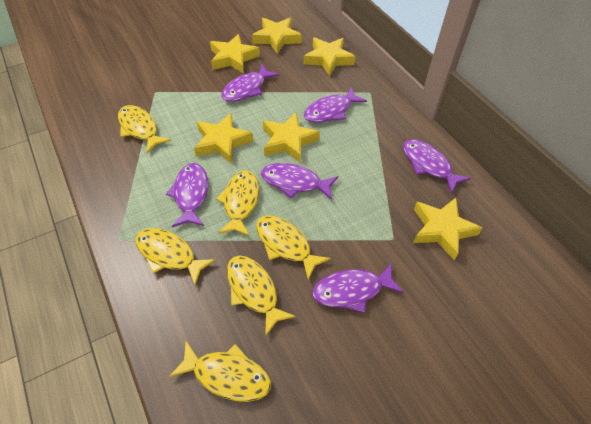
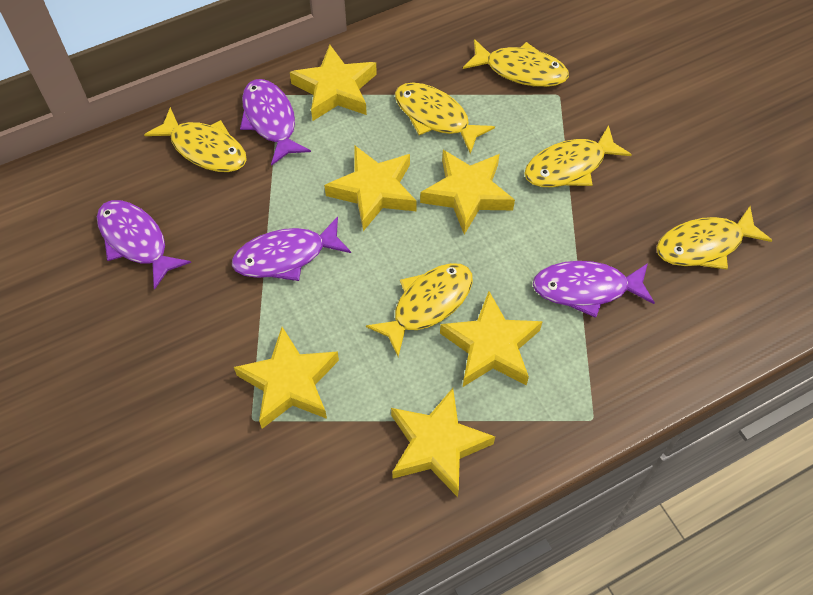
purple fish: 6 -> 4

